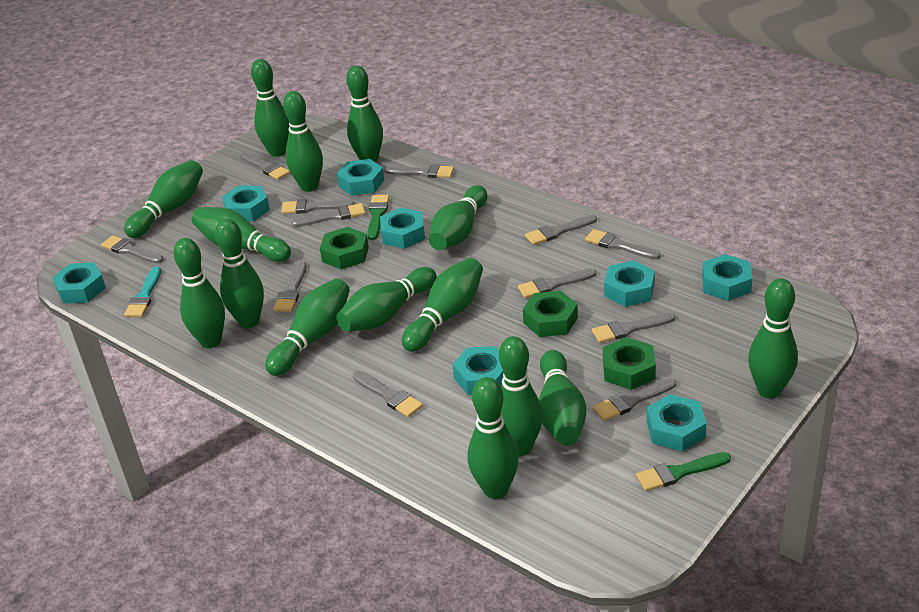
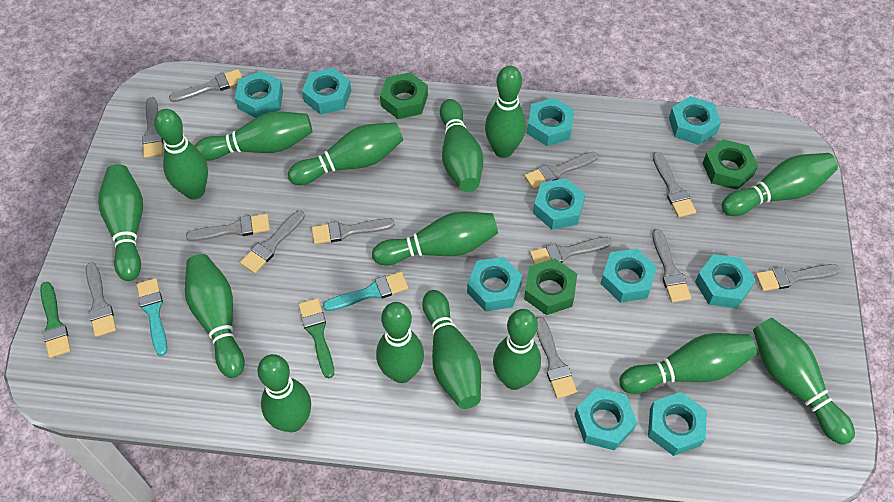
turquoise brush: 1 -> 2
turquoise nut: 8 -> 10

